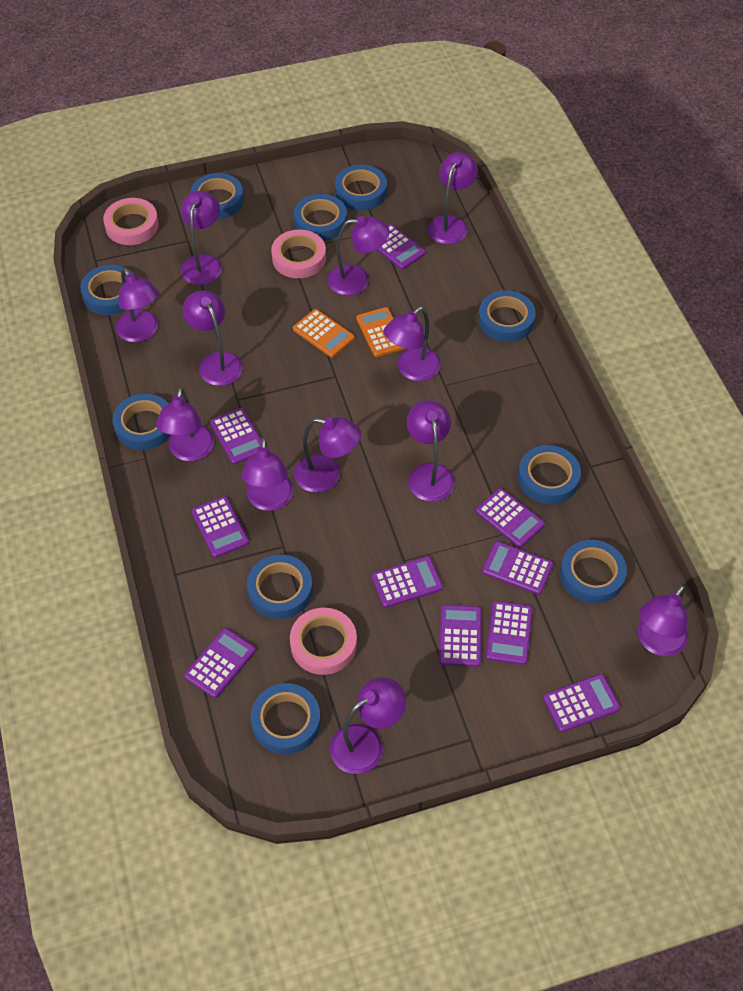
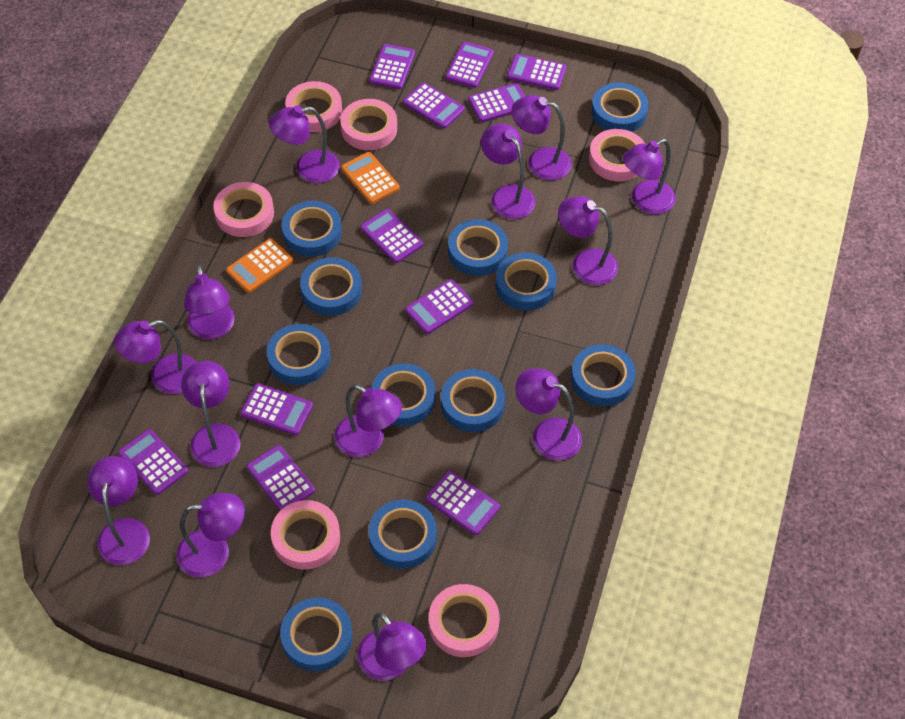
blue tape: 10 -> 11
pink tape: 3 -> 6
purple calculator: 10 -> 11
purple lamp: 12 -> 13

